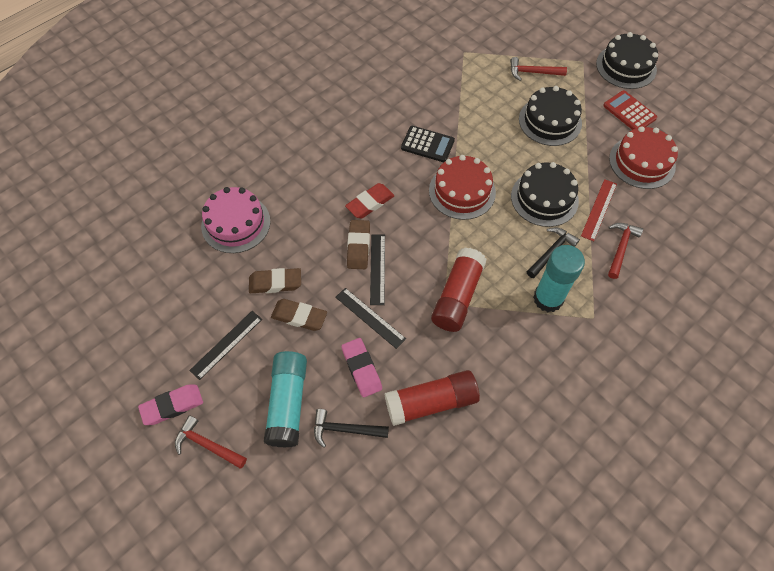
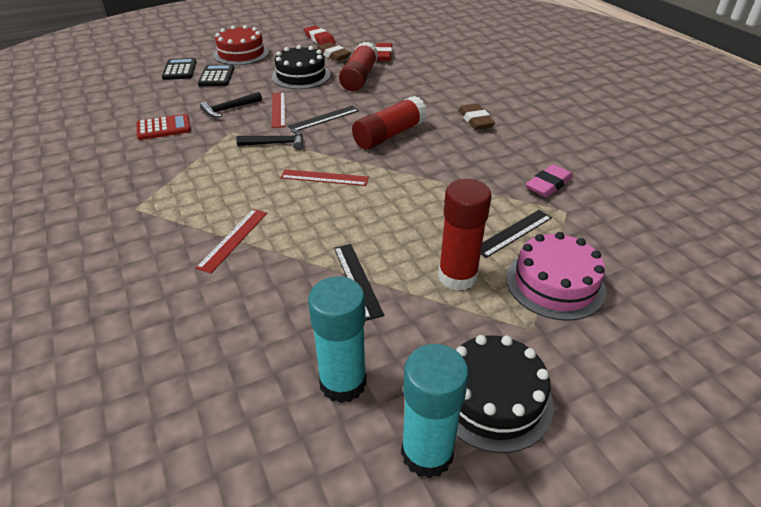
black cake: 3 -> 2
black calculator: 1 -> 2
brown eraser: 3 -> 2
pink eraser: 2 -> 1
red cake: 2 -> 1
red eraser: 1 -> 2
red glue stick: 2 -> 3
red hammer: 3 -> 0
red ruler: 1 -> 3

